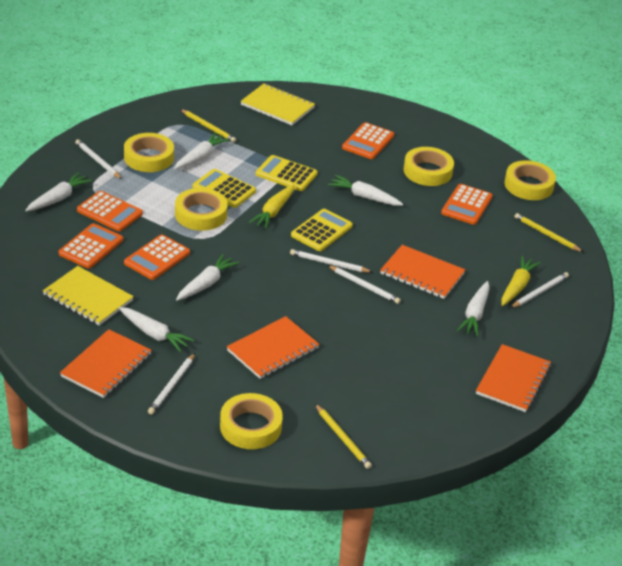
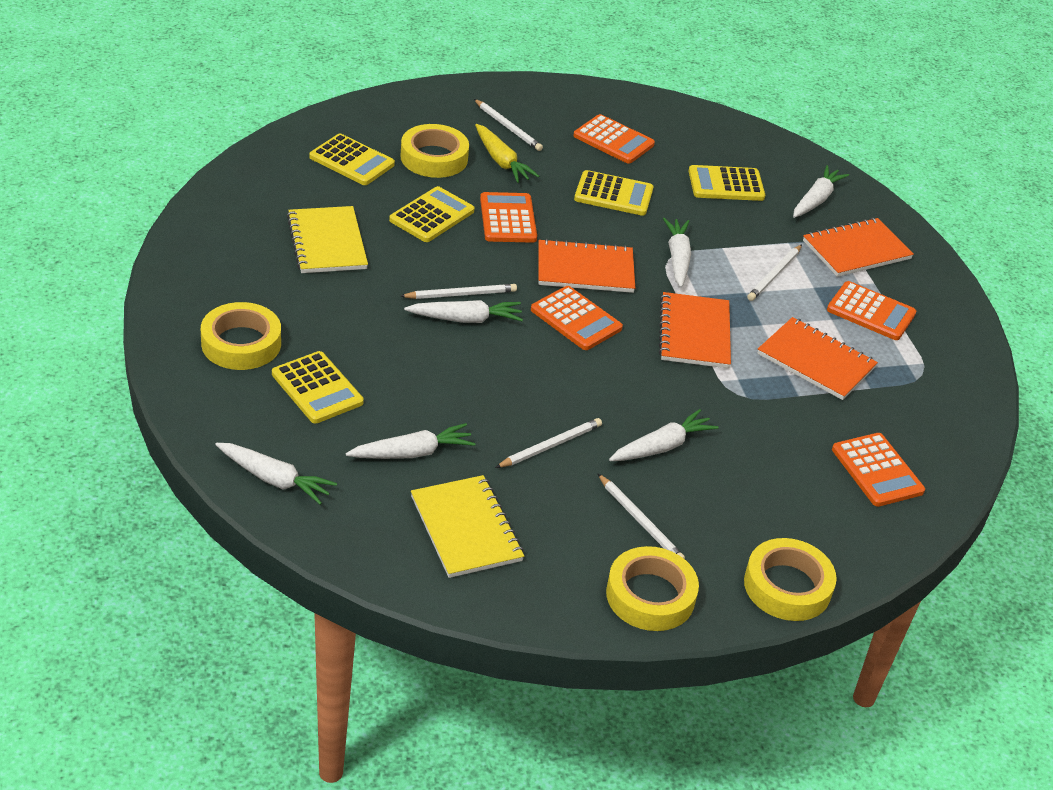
yellow calculator: 3 -> 5
yellow carrot: 2 -> 1
yellow pencil: 3 -> 0
yellow tape: 5 -> 4

